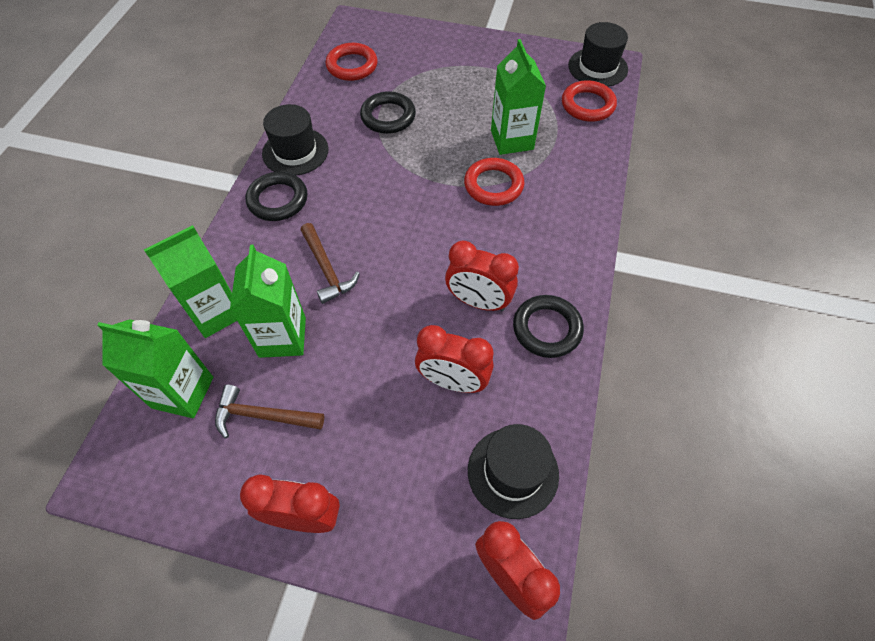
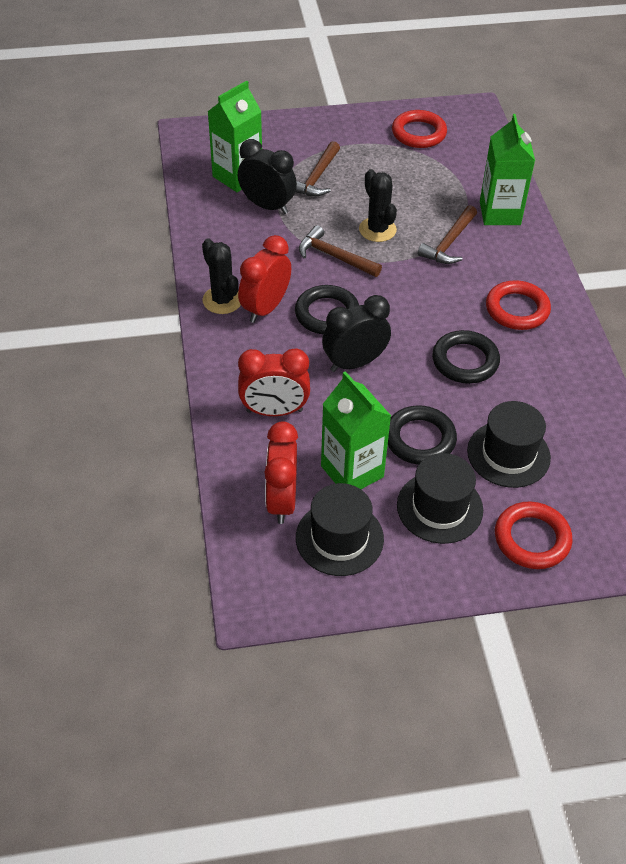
black cactus: 0 -> 2
black clock: 0 -> 2
brown hammer: 2 -> 3
green carton: 4 -> 3
red clock: 4 -> 3

